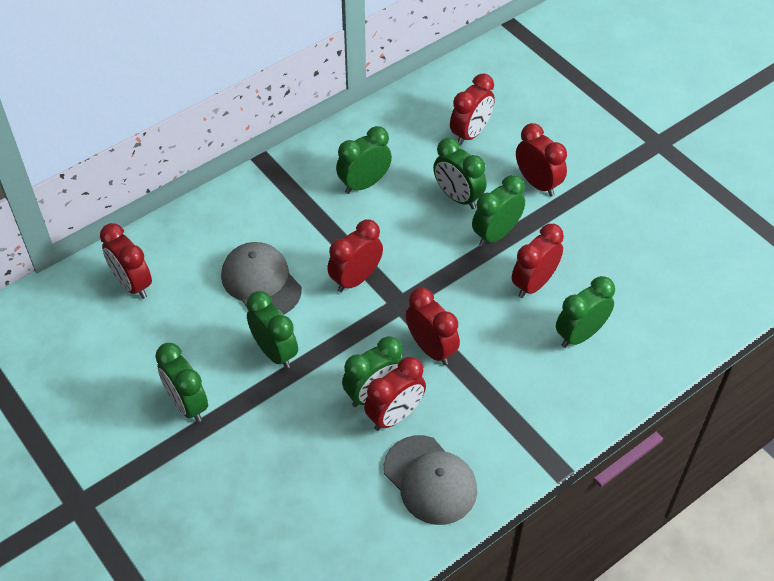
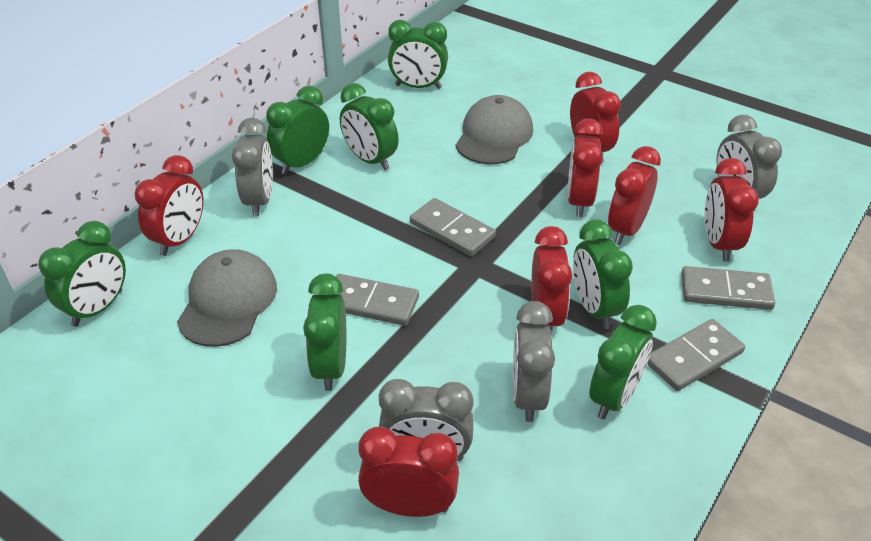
grey clock: 0 -> 4
grey domino: 0 -> 4

